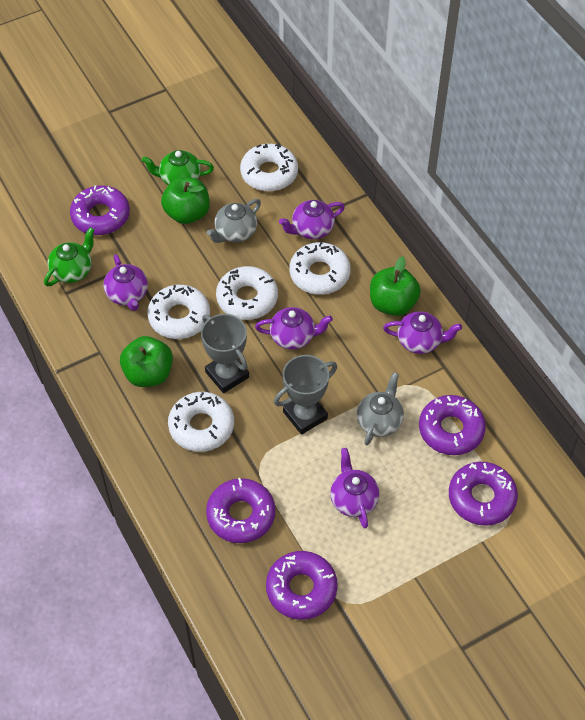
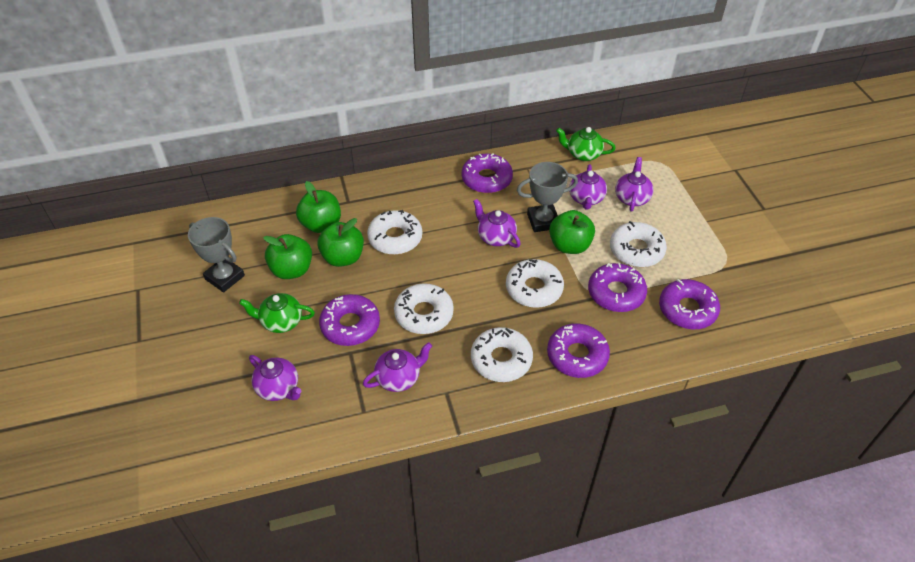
green apple: 3 -> 4
grey teapot: 2 -> 0

